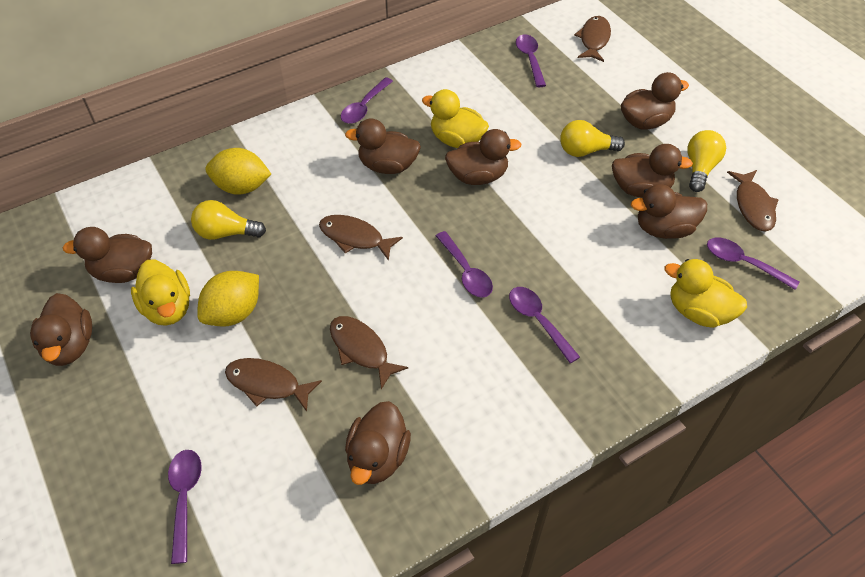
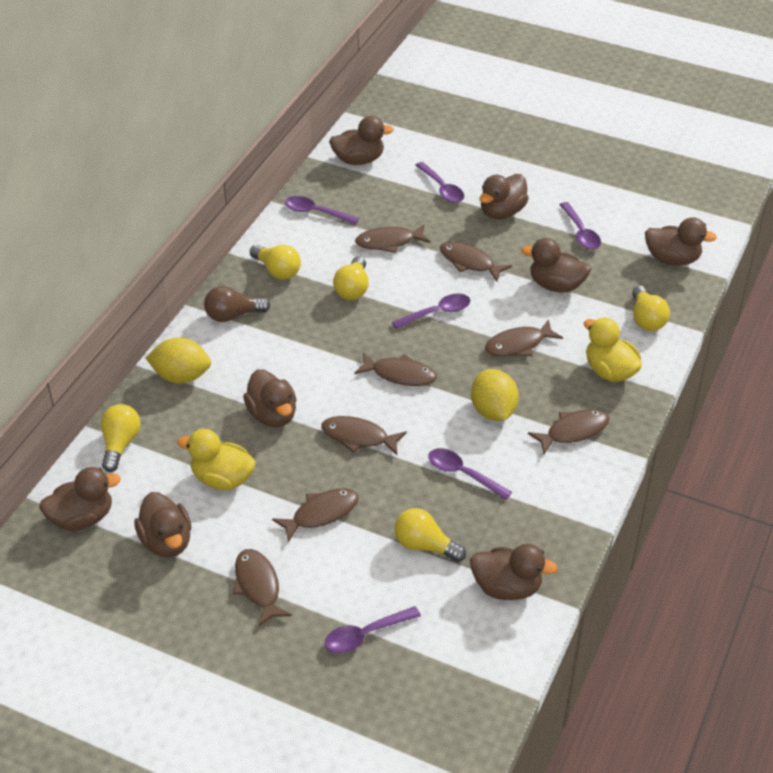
brown fish: 5 -> 8
brown light bulb: 0 -> 1
yellow duck: 3 -> 2
yellow light bulb: 3 -> 5

